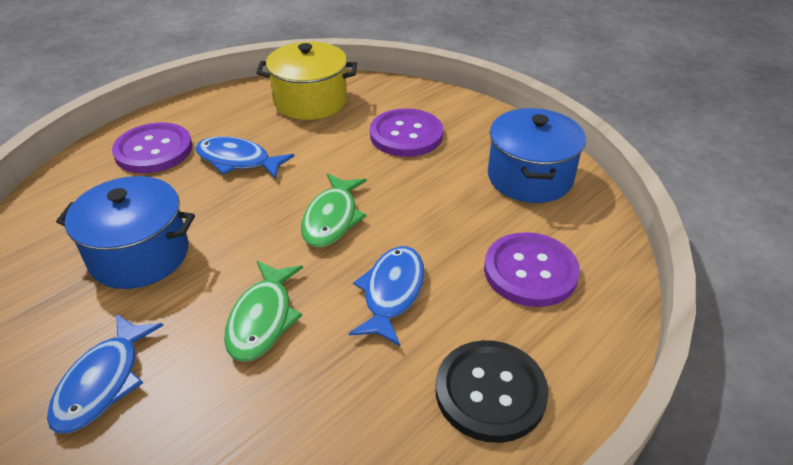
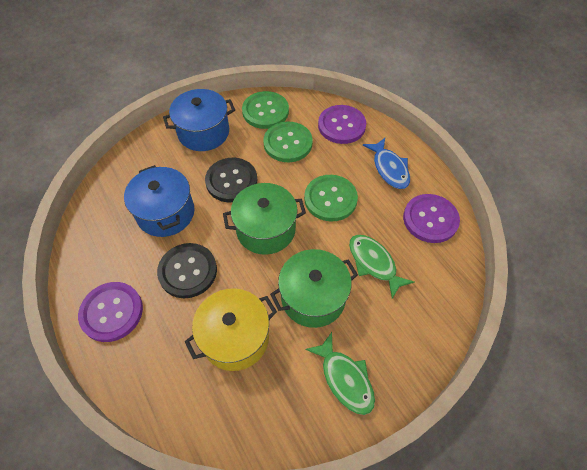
black button: 1 -> 2
blue fish: 3 -> 1
green button: 0 -> 3
green pot: 0 -> 2

